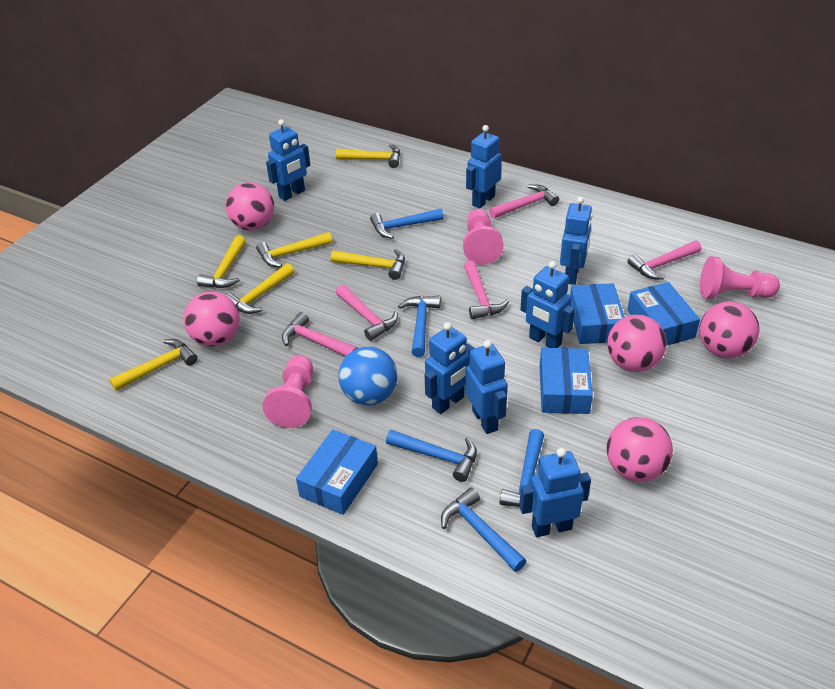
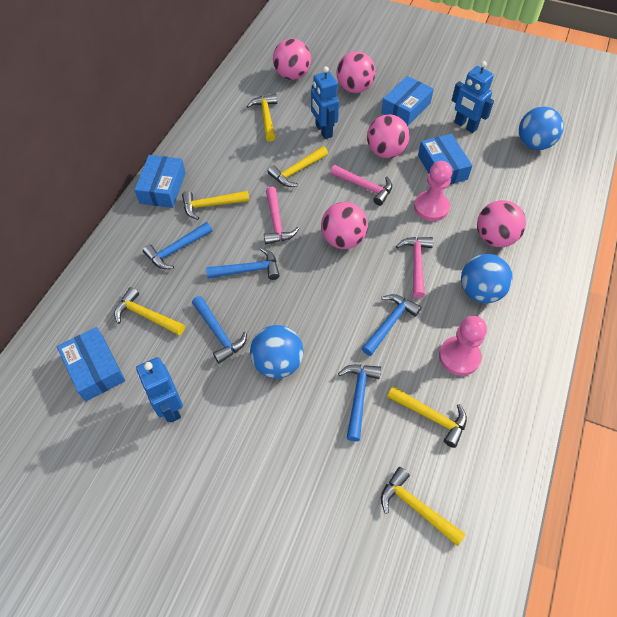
blue ball: 1 -> 3
blue robot: 7 -> 3
pink hammer: 5 -> 3
pink pawn: 3 -> 2

